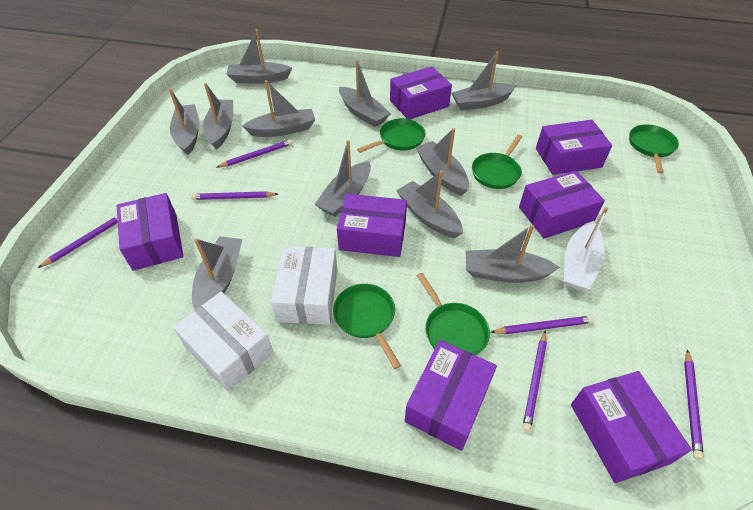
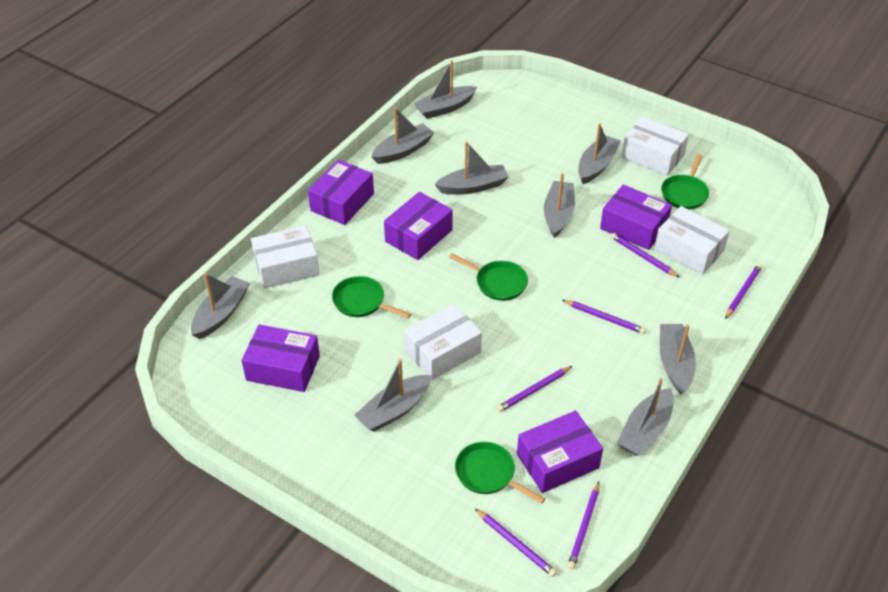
green pan: 5 -> 4
grey boat: 11 -> 9
purple box: 7 -> 5
white boat: 1 -> 0
white box: 2 -> 4

